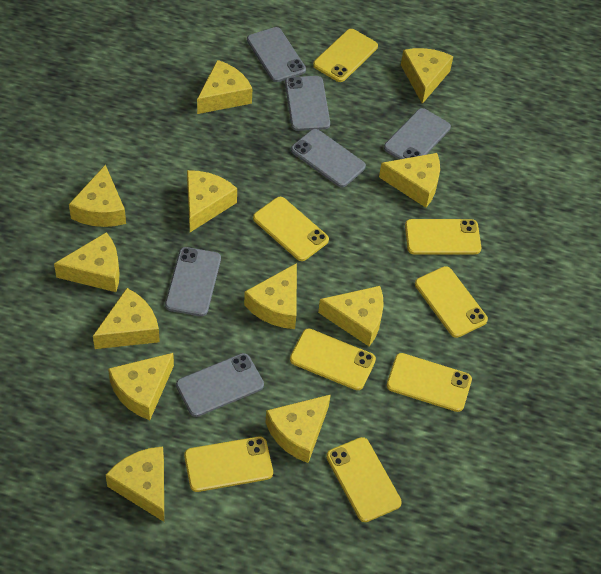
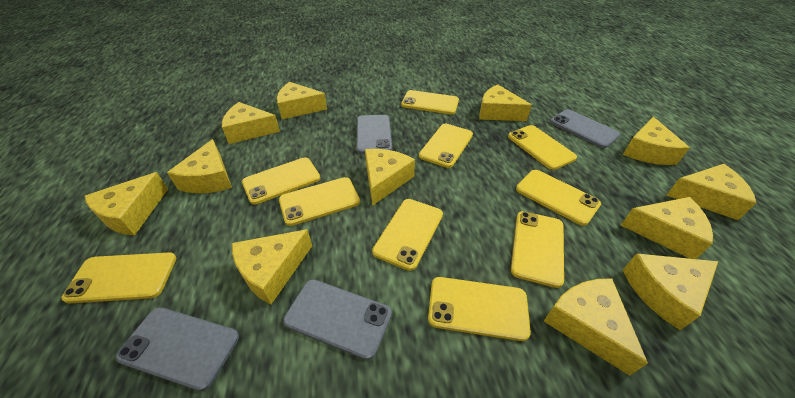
grey phone: 6 -> 4
yellow phone: 8 -> 10

